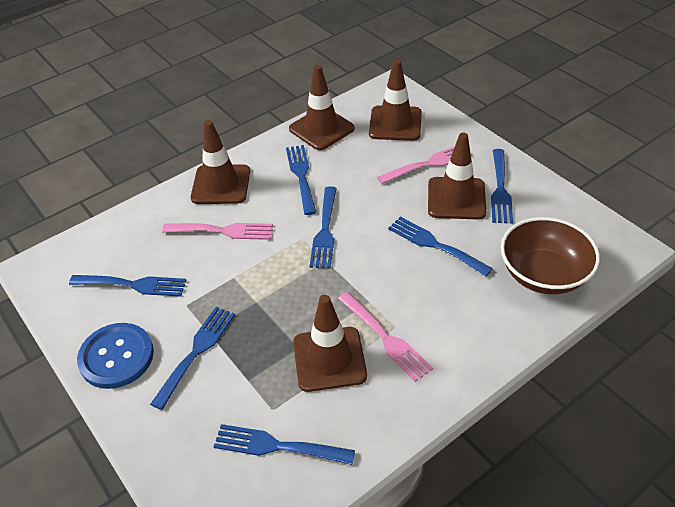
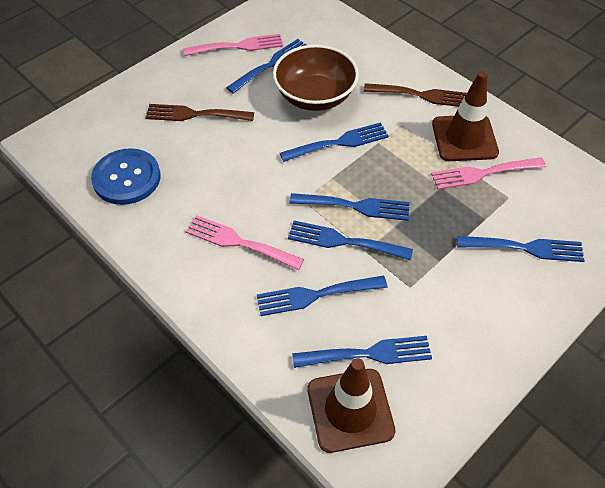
brown fork: 0 -> 2
brown traffic cone: 5 -> 2

